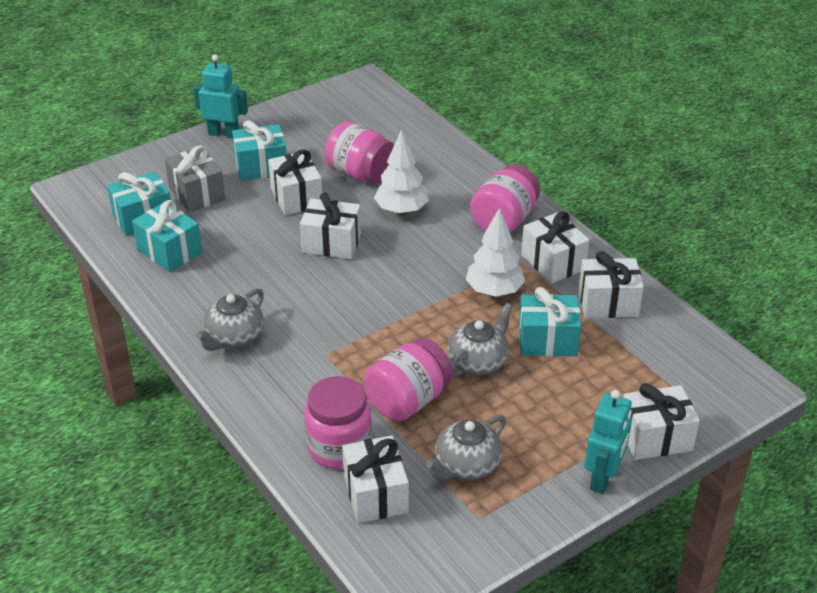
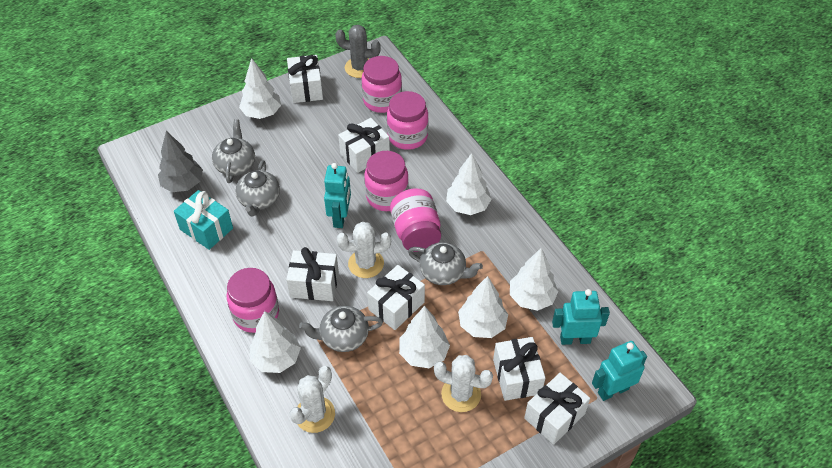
grey cactus: 0 -> 1
grey gift: 1 -> 0
grey teapot: 3 -> 4
grey tree: 0 -> 1
pink jar: 4 -> 5
turquoise gift: 4 -> 1
turquoise robot: 2 -> 3
white cactus: 0 -> 3
white tree: 2 -> 6

